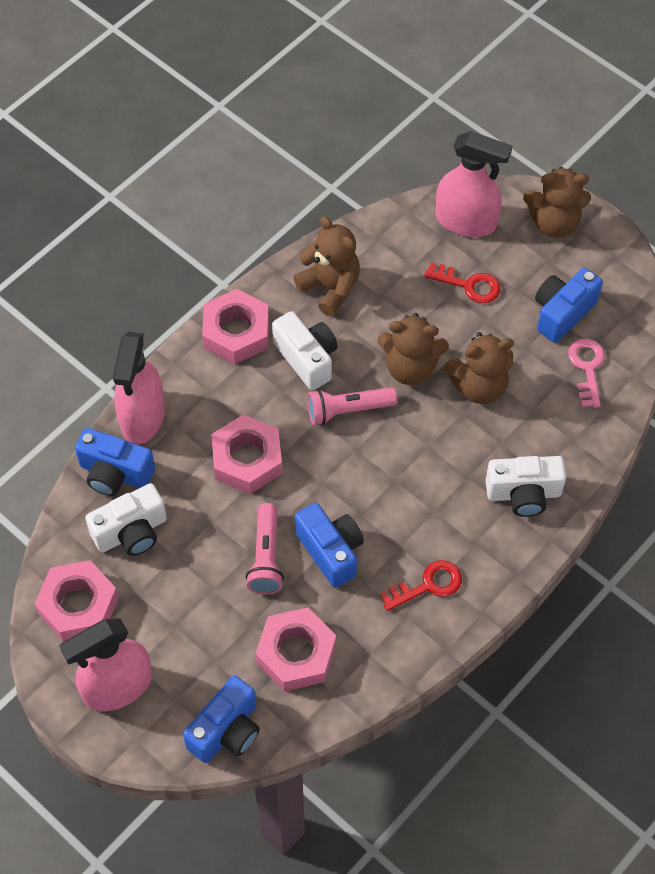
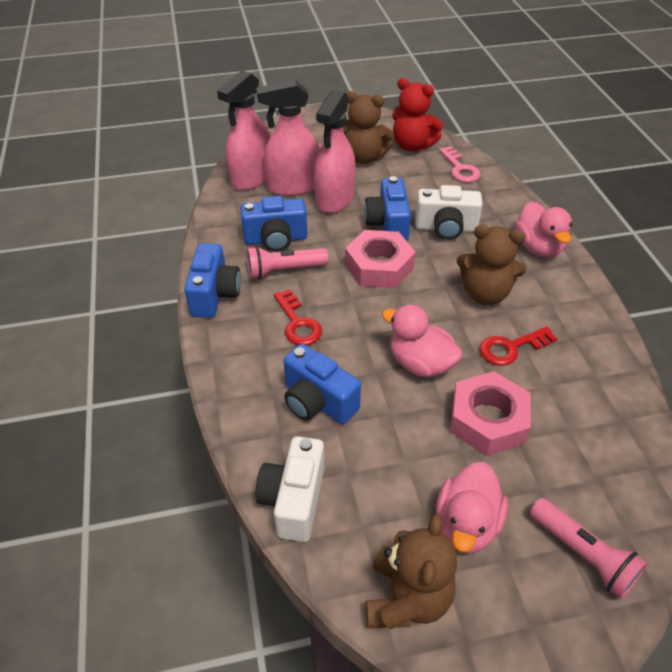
brown teddy bear: 4 -> 3
pink duck: 0 -> 3
pink nut: 4 -> 2
red teddy bear: 0 -> 1
white camera: 3 -> 2

